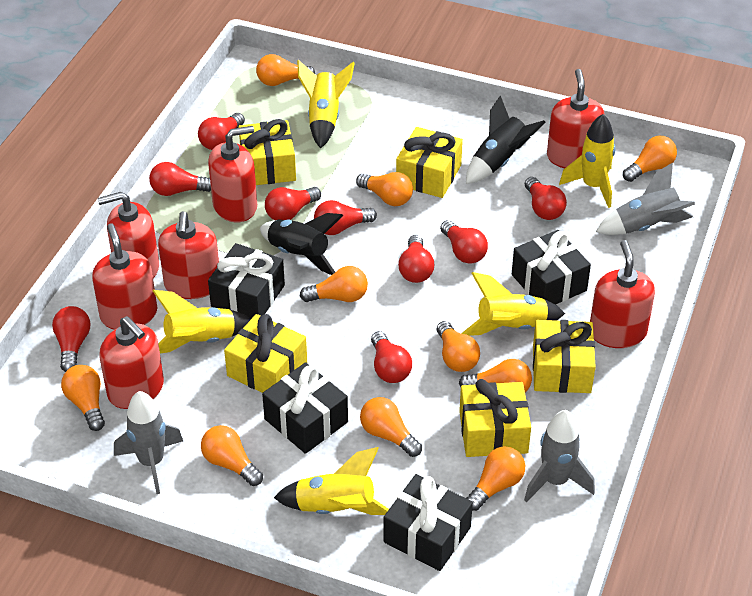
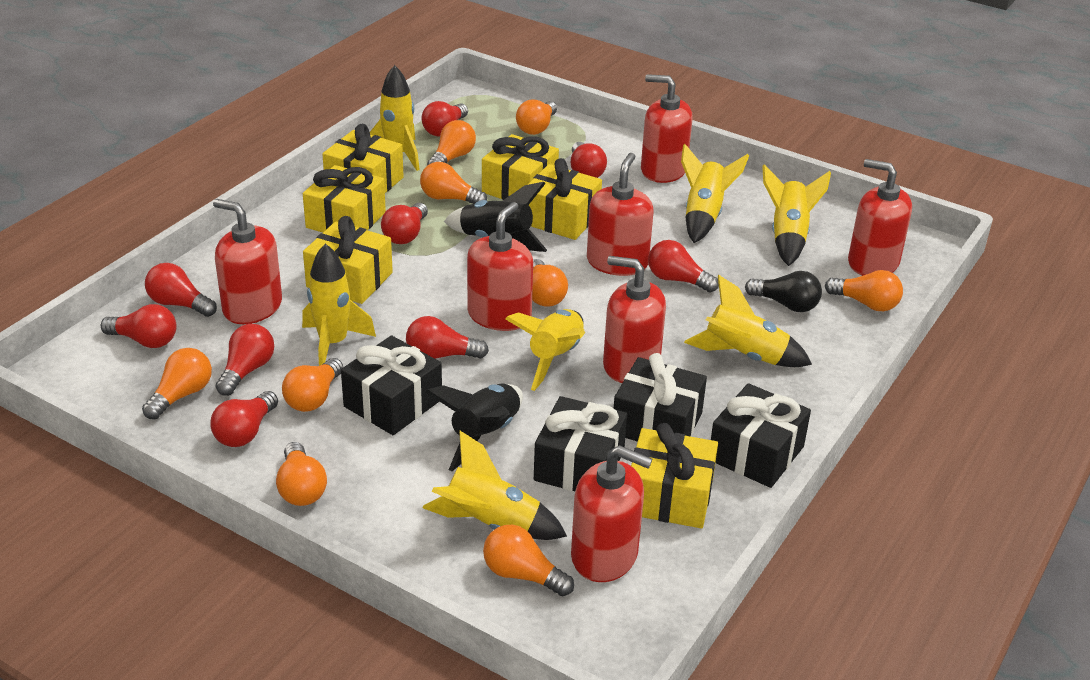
black light bulb: 0 -> 1
grey rocket: 3 -> 0
orange light bulb: 10 -> 9
yellow gift: 5 -> 6
yellow rocket: 5 -> 7

